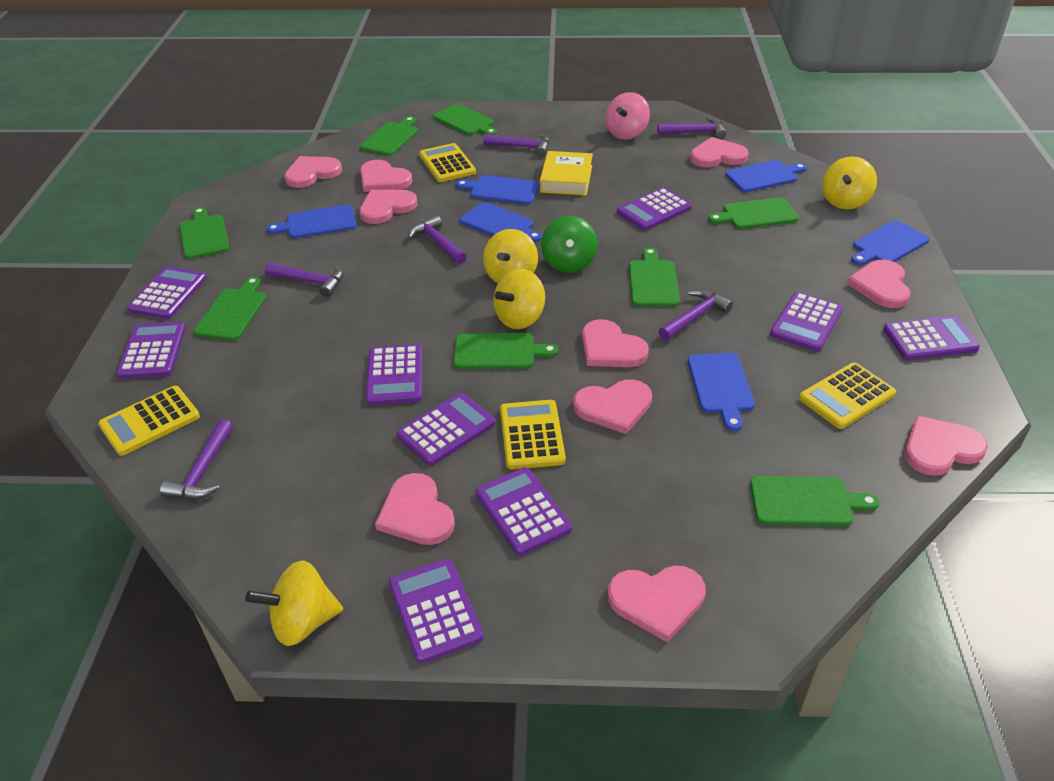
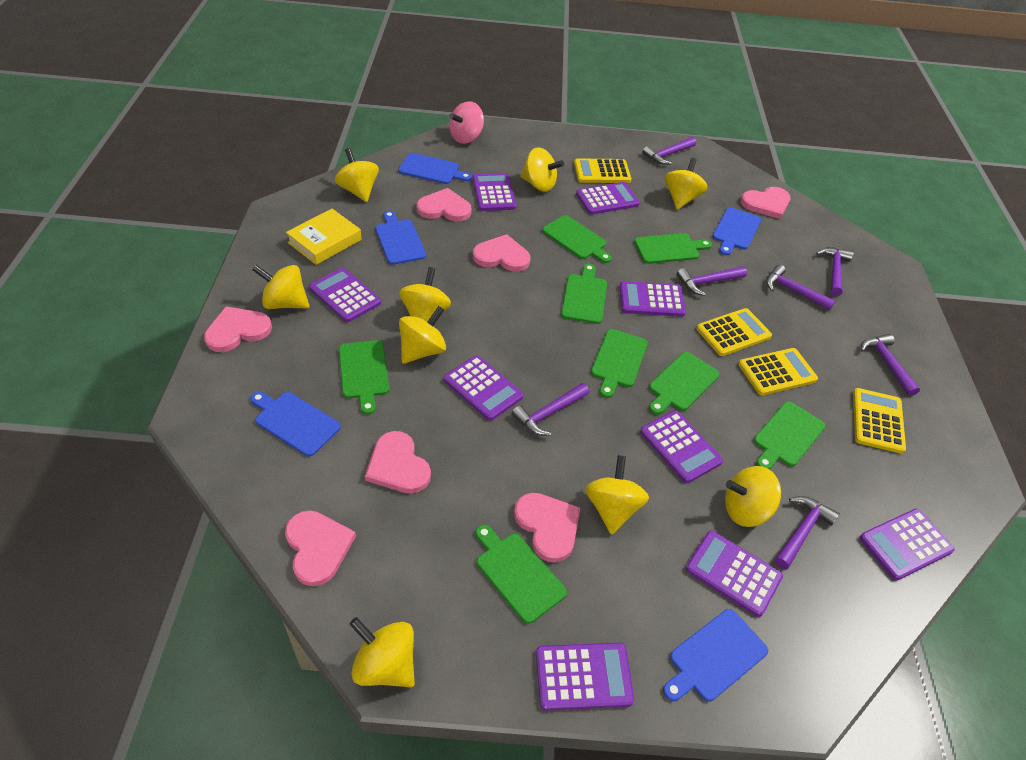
blue cutting board: 6 -> 5
green spinning top: 1 -> 0
pink heart: 10 -> 7
purple hammer: 6 -> 7
yellow spinning top: 4 -> 9

